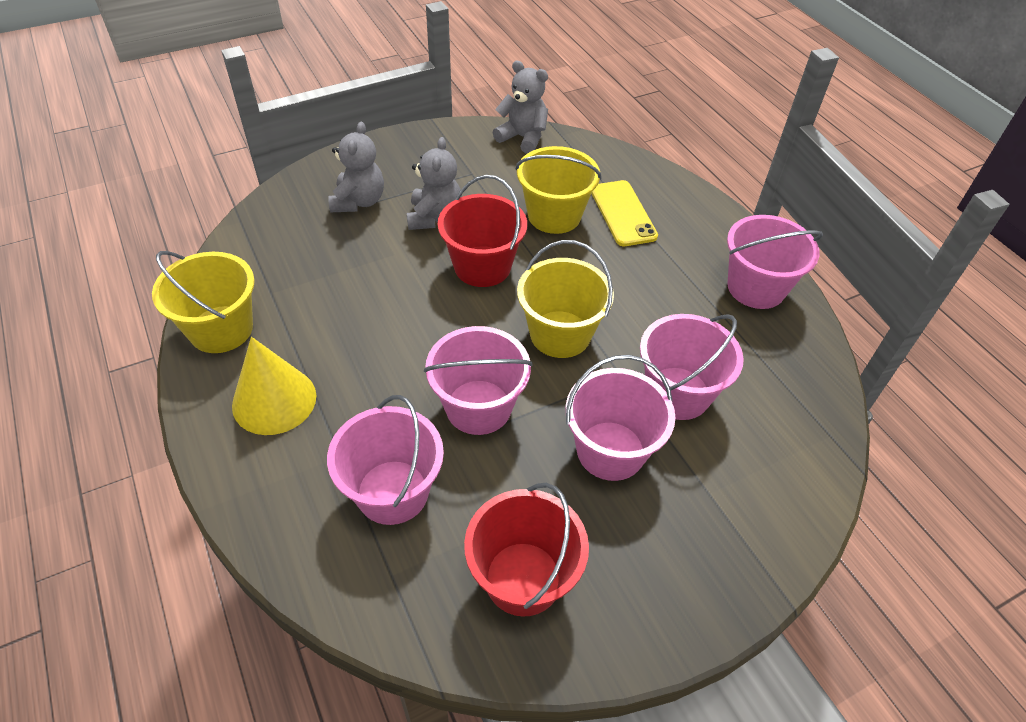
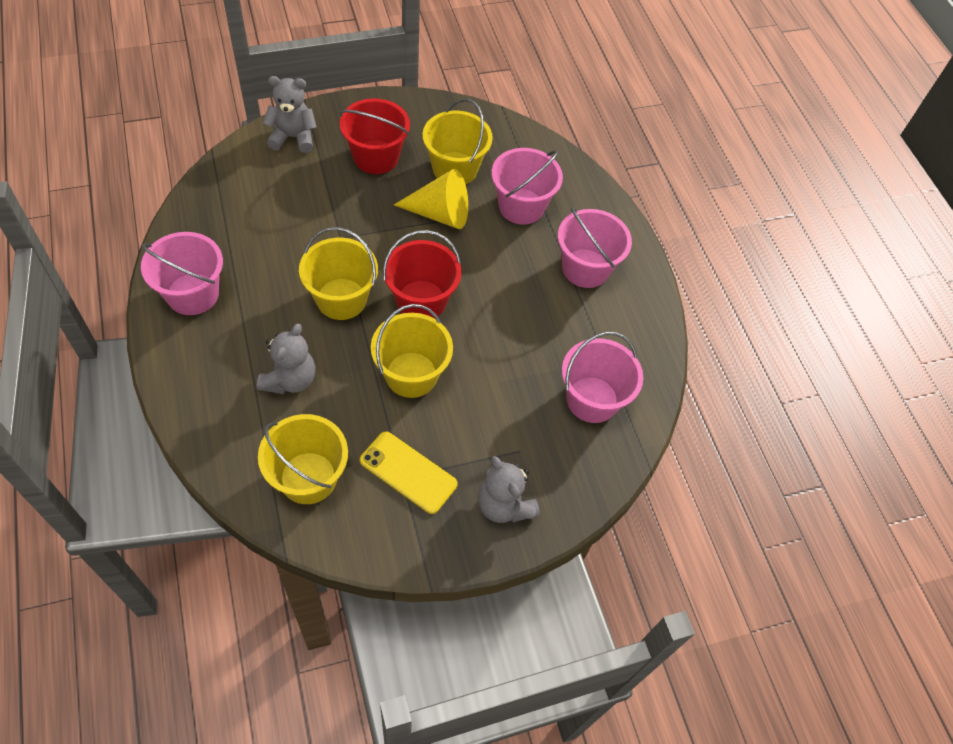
pink bucket: 5 -> 4
yellow bucket: 3 -> 4

